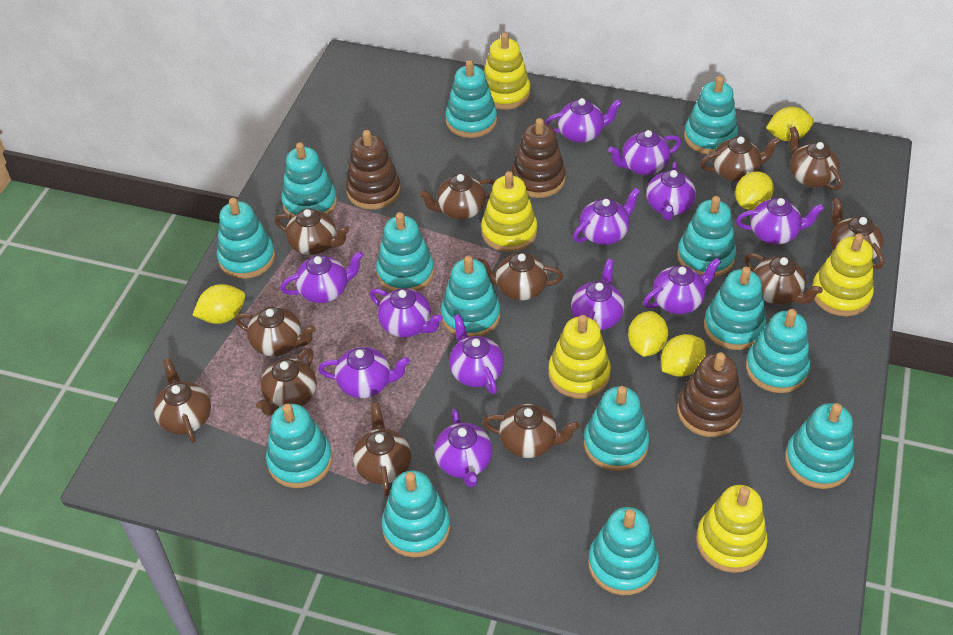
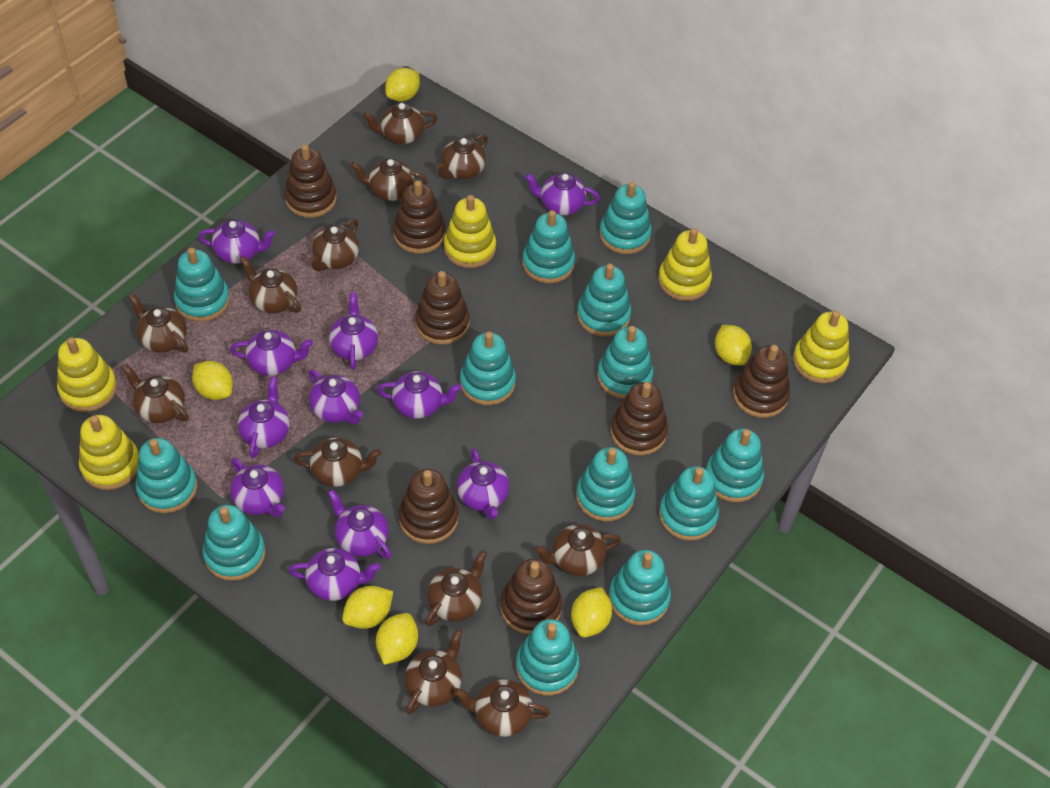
brown stacking toy: 3 -> 7
purple teapot: 12 -> 11
turquoise stacking toy: 14 -> 13
yellow lemon: 5 -> 6

